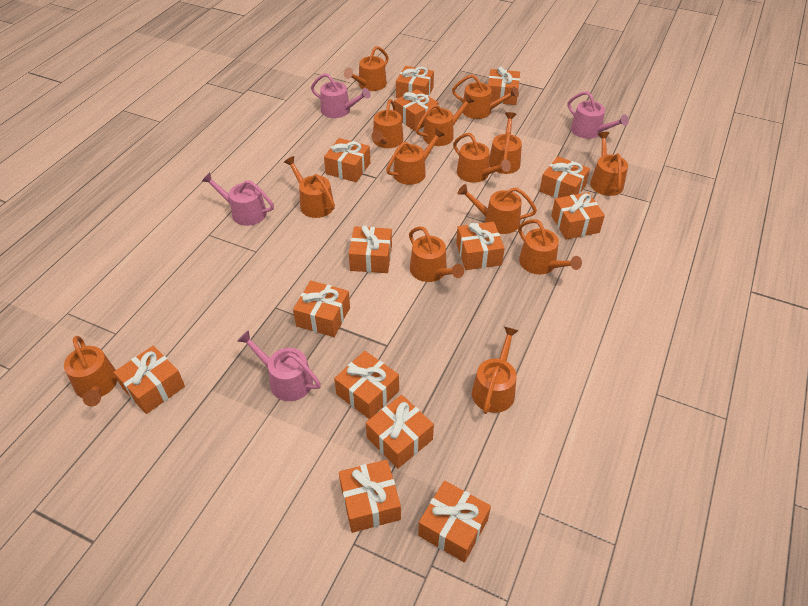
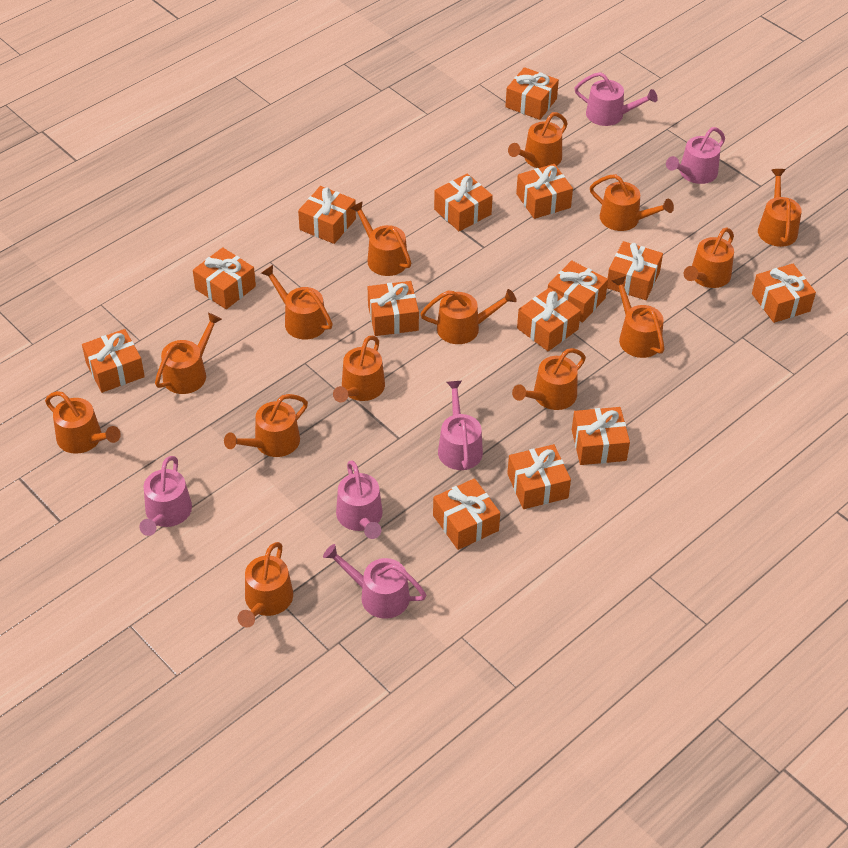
pink watering can: 4 -> 6

